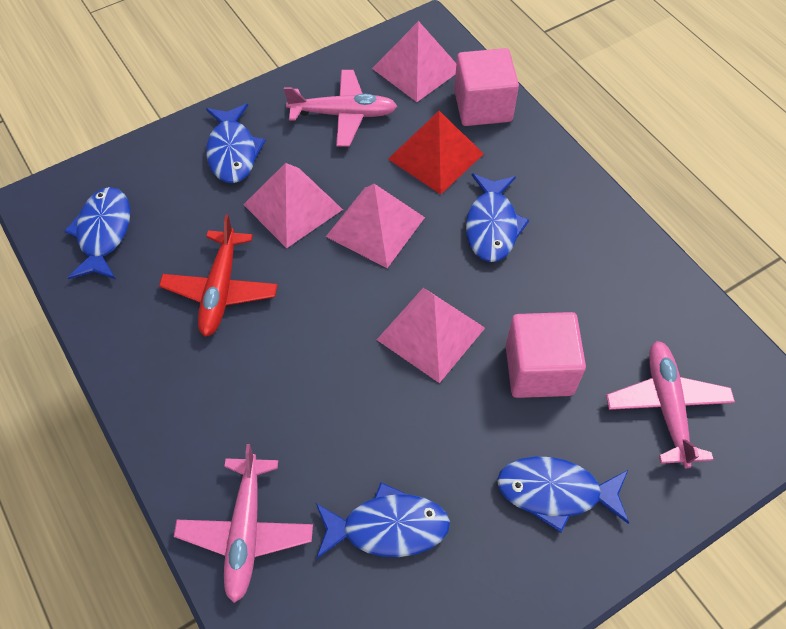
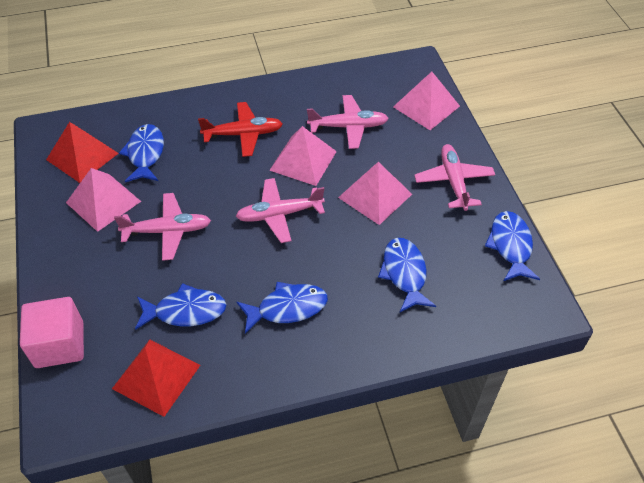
pink cube: 2 -> 1
pink plane: 3 -> 4
red pyramid: 1 -> 2

